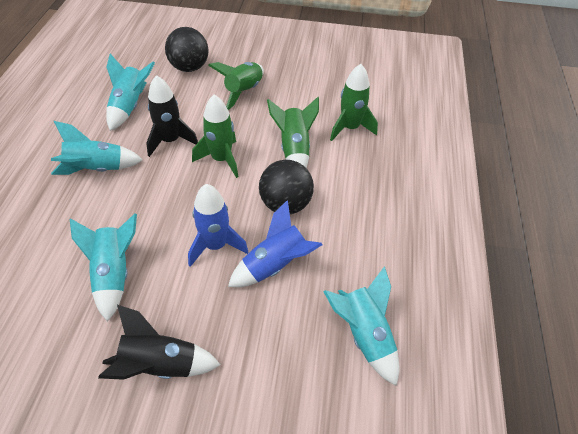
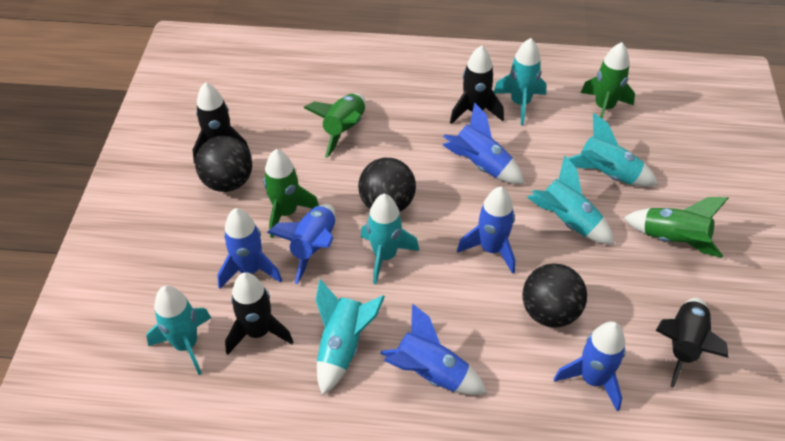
black ball: 2 -> 3
black rocket: 2 -> 4
blue rocket: 2 -> 6
turquoise rocket: 4 -> 6

